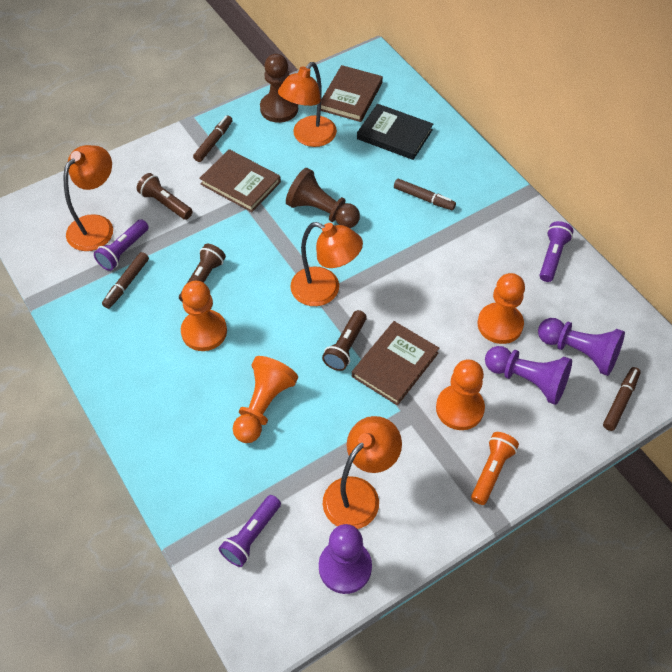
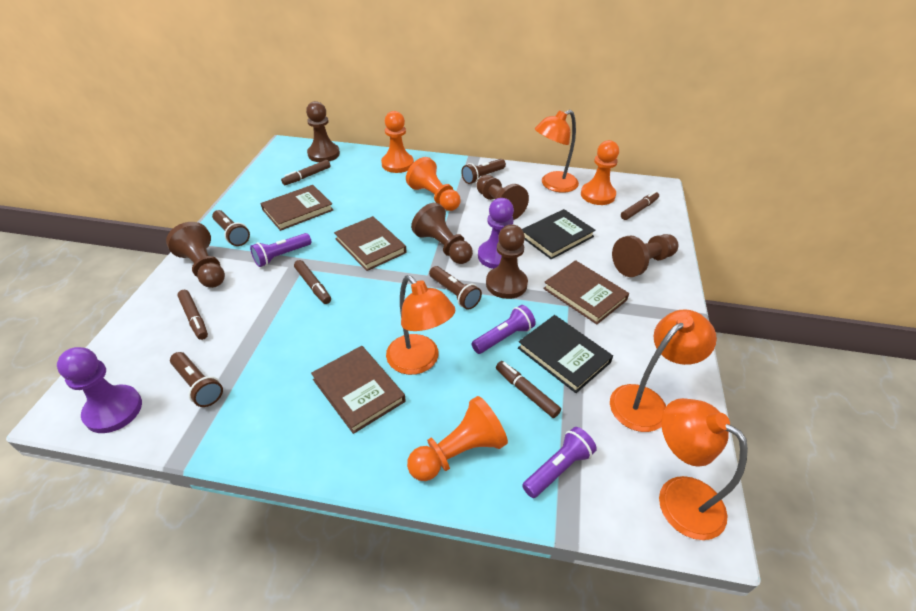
black book: 1 -> 2
brown book: 3 -> 4
brown flashlight: 3 -> 4
brown marker: 4 -> 5
brown pawn: 2 -> 6
orange flashlight: 1 -> 0
purple pawn: 3 -> 2

